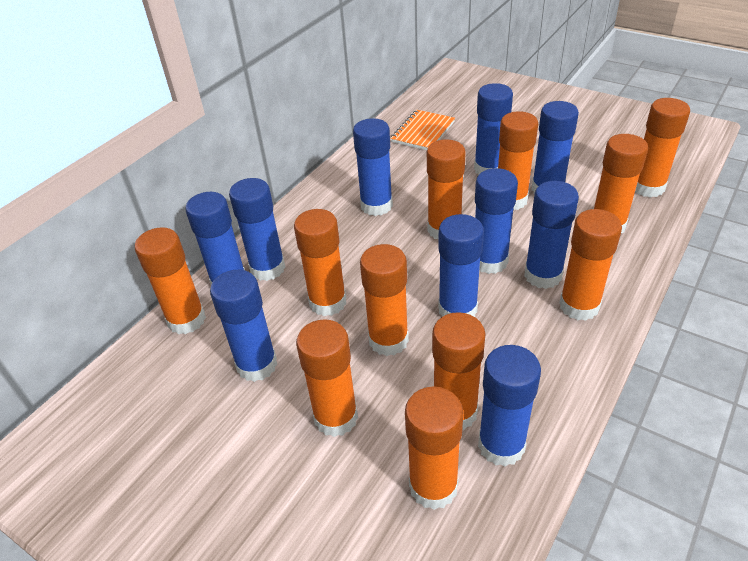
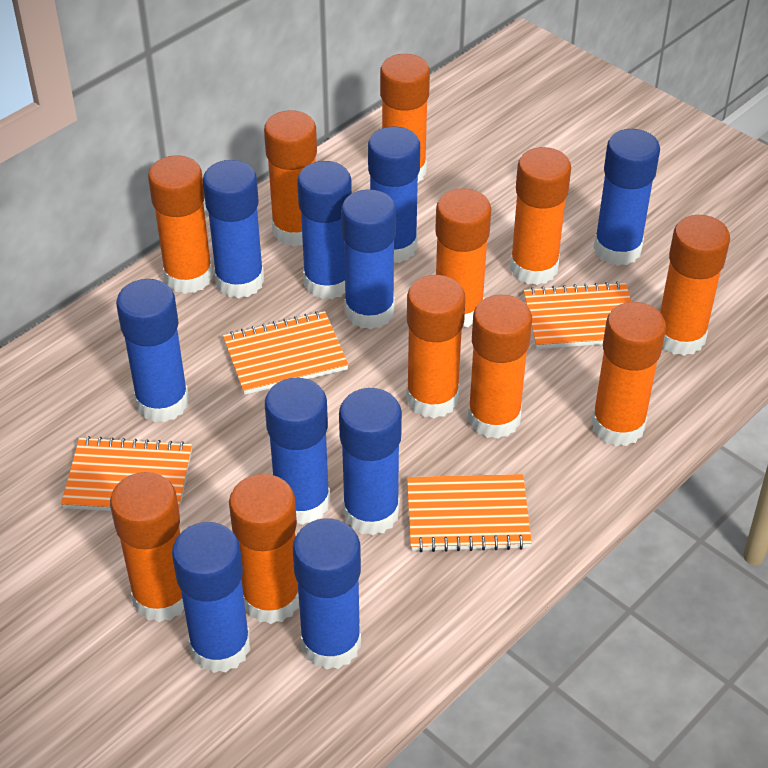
orange notebook: 1 -> 4

